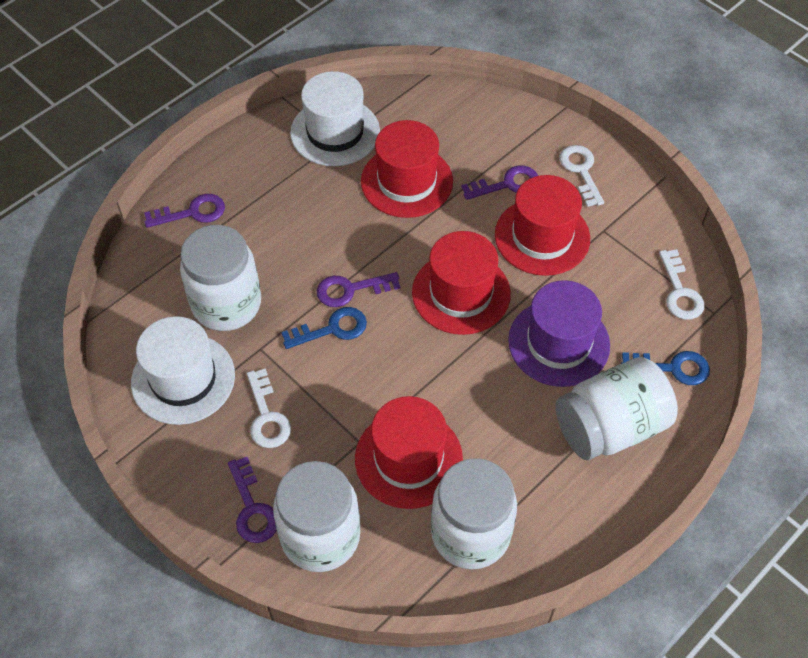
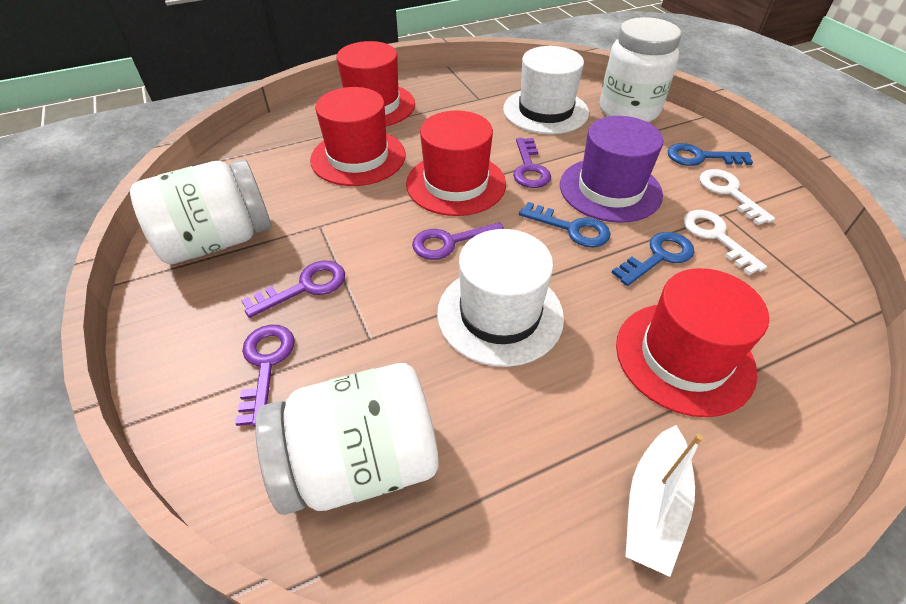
blue key: 2 -> 3
white boat: 0 -> 1
white jar: 4 -> 3
white key: 3 -> 2

